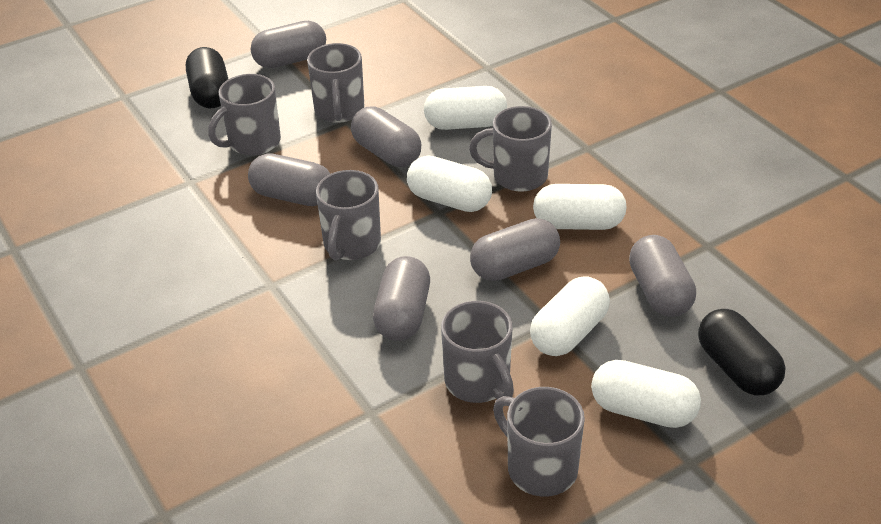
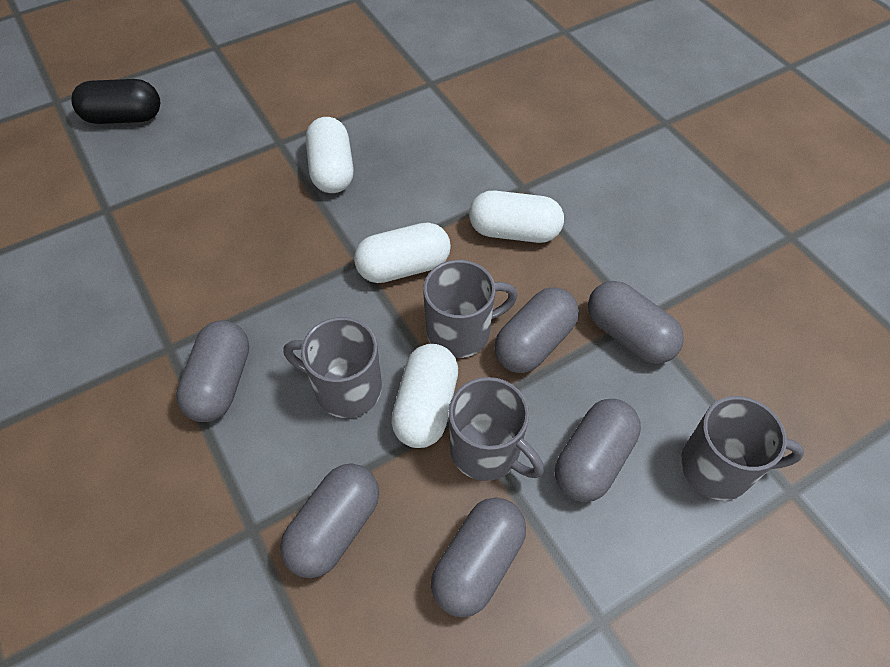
black capsule: 2 -> 1
grey mug: 6 -> 4
white capsule: 5 -> 4

